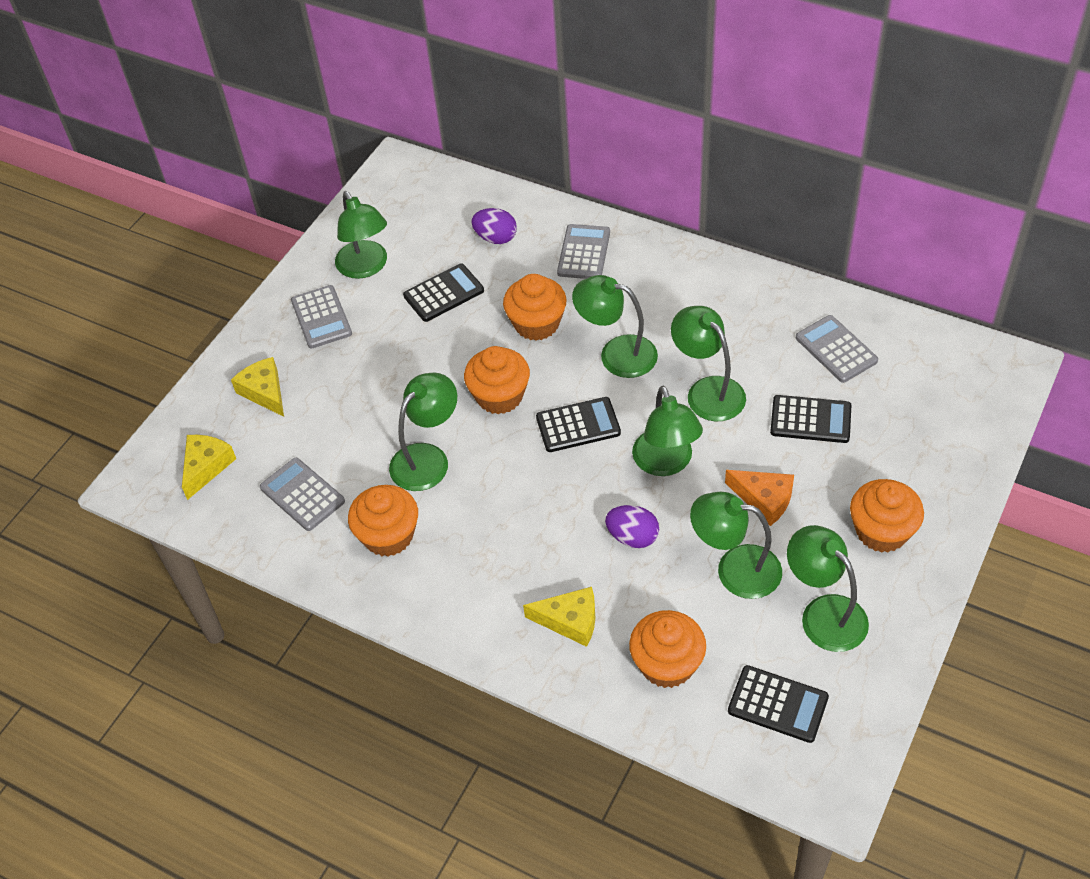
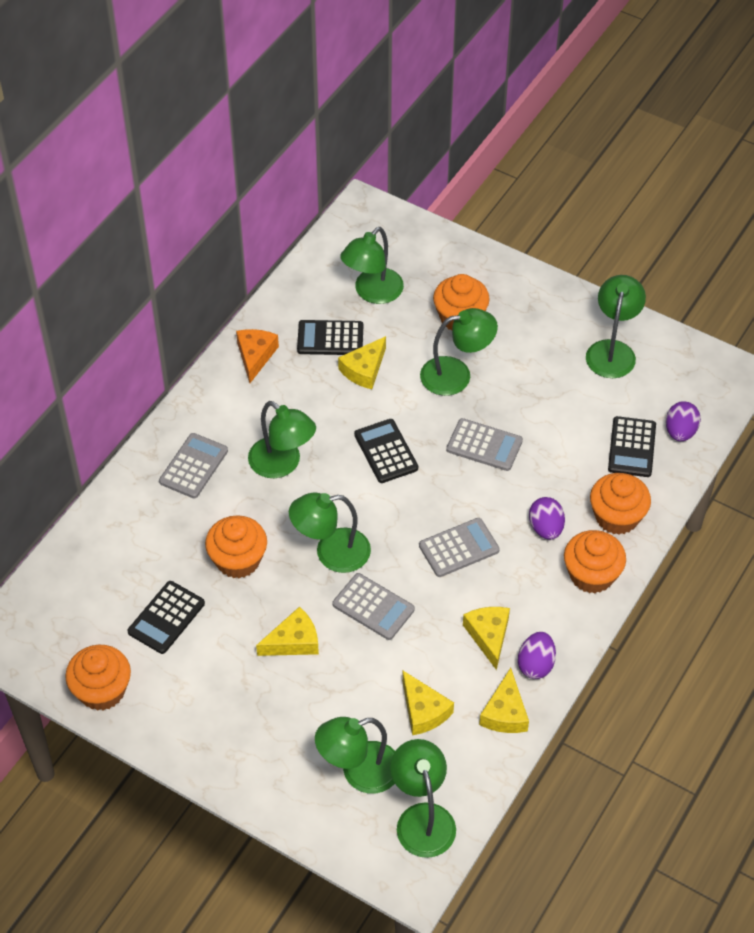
purple egg: 2 -> 3
yellow cheese: 3 -> 5

